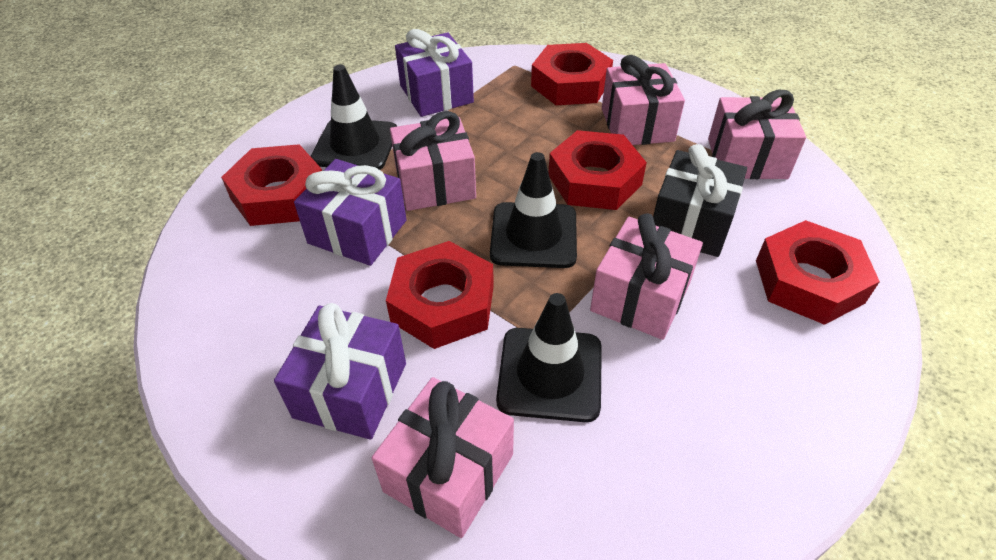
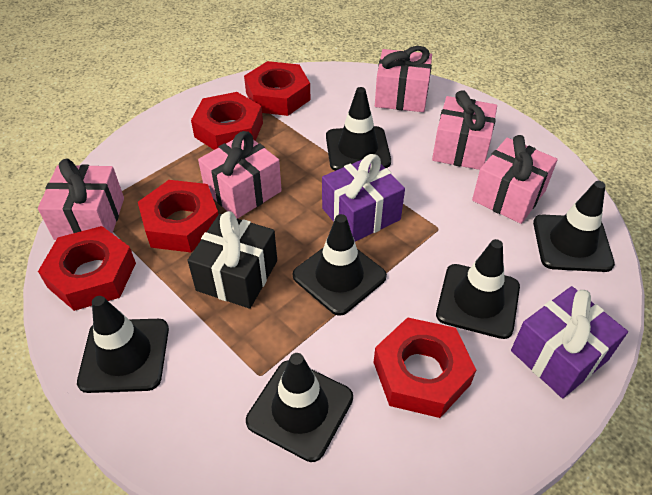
black traffic cone: 3 -> 6
purple gift: 3 -> 2

